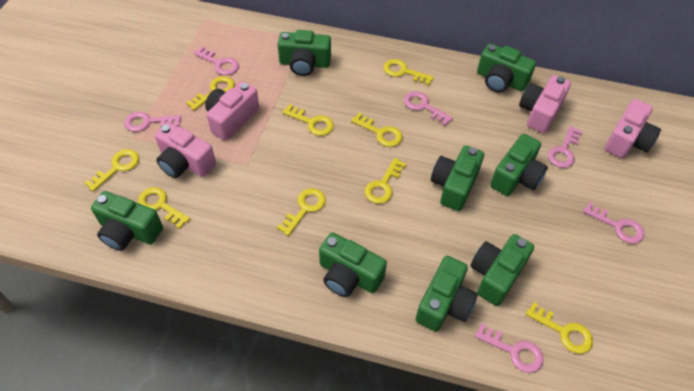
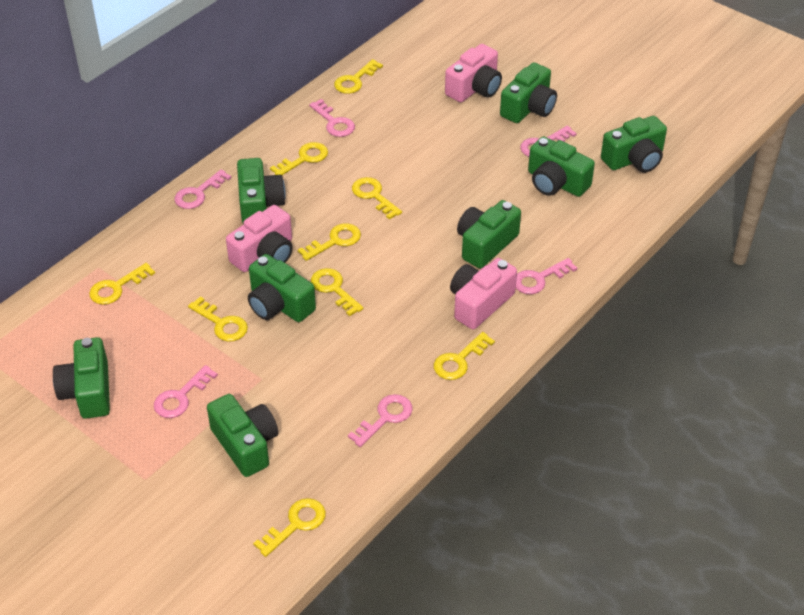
pink camera: 4 -> 3

